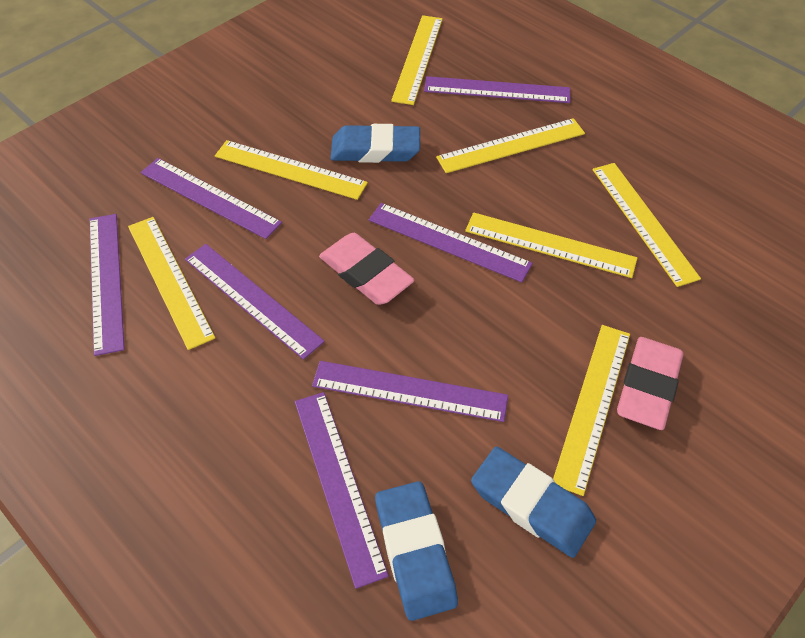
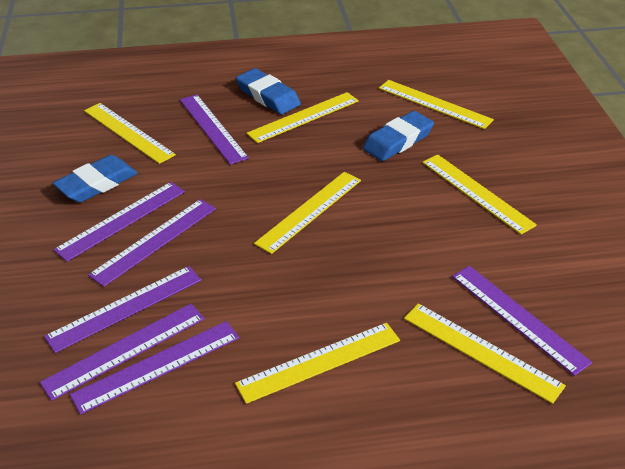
pink eraser: 2 -> 0

